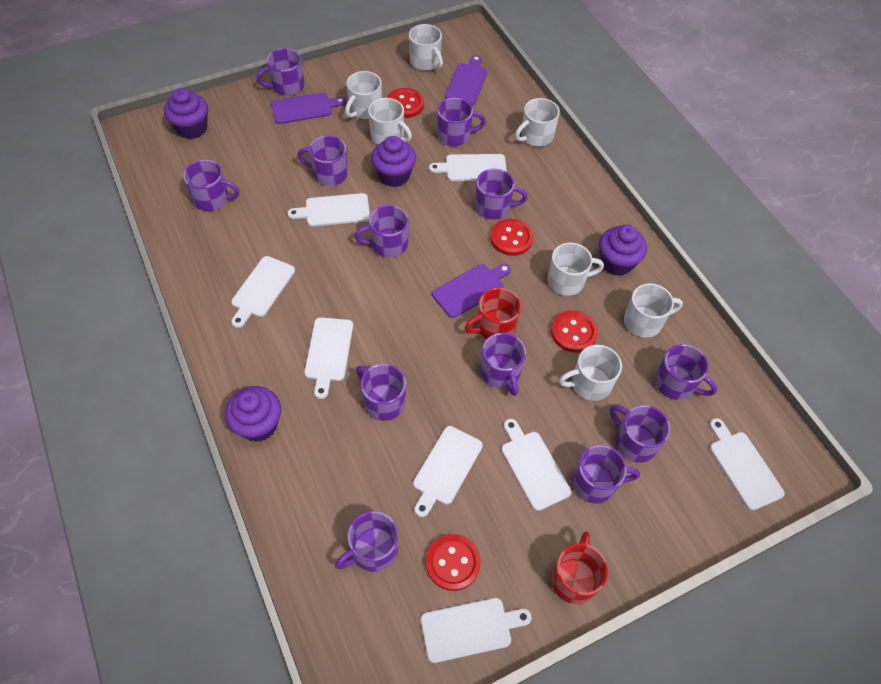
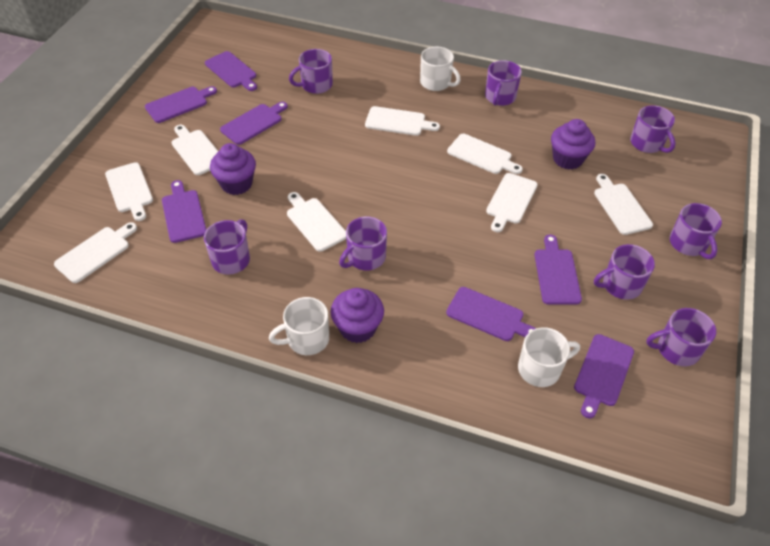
purple cupcake: 4 -> 3
purple cutting board: 3 -> 7
purple mug: 12 -> 8
red button: 4 -> 0
red mug: 2 -> 0
white mug: 7 -> 3

